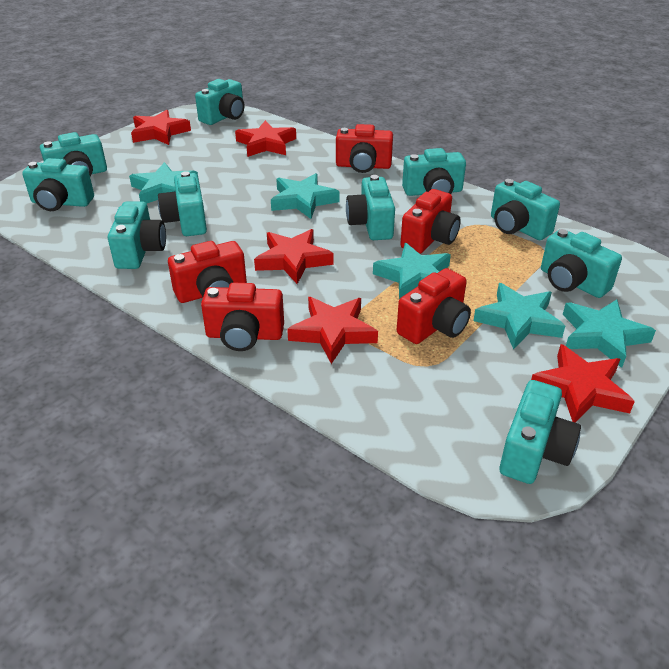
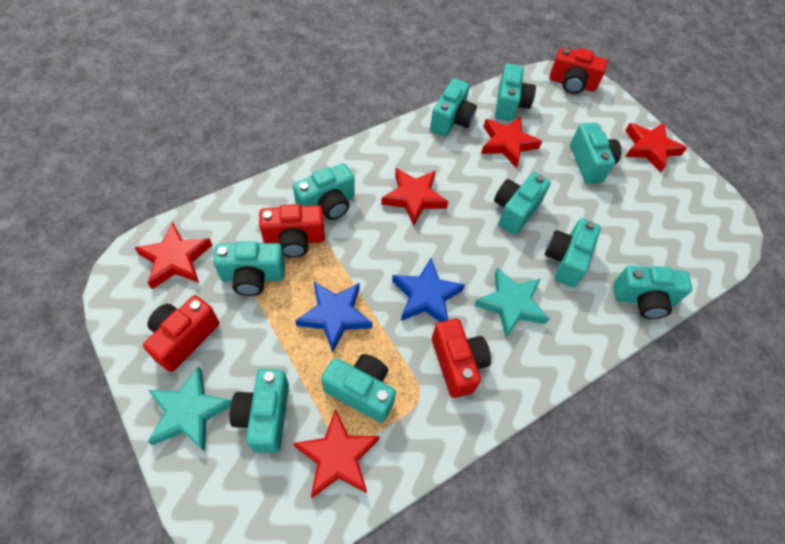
blue star: 0 -> 2
red camera: 5 -> 4
turquoise star: 5 -> 2

